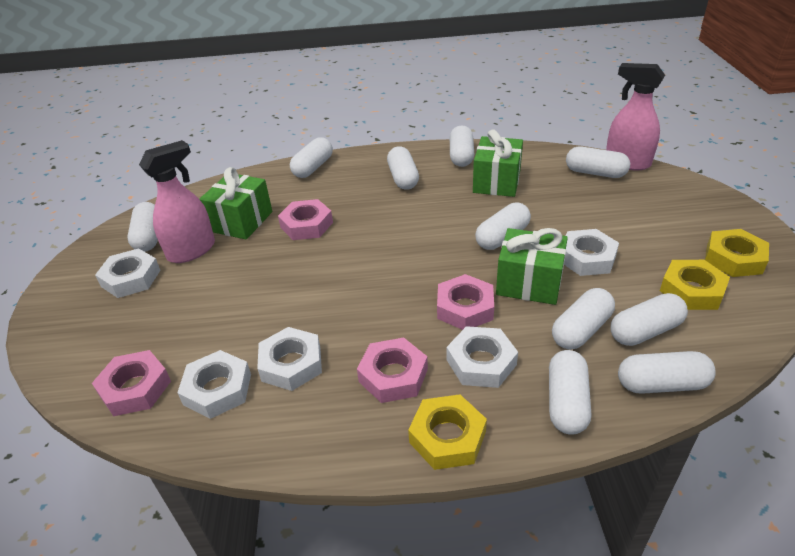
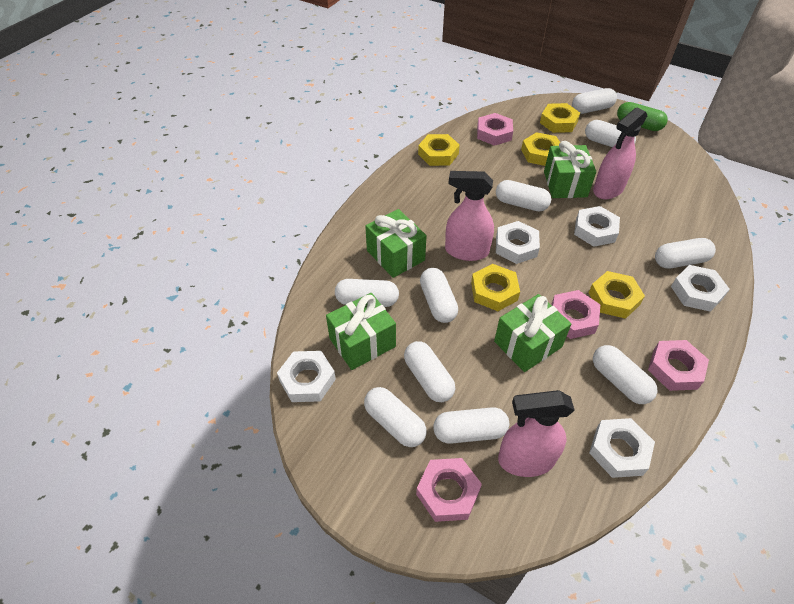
green capsule: 0 -> 1
green gift: 3 -> 4
pink spray bottle: 2 -> 3
yellow nut: 3 -> 5

